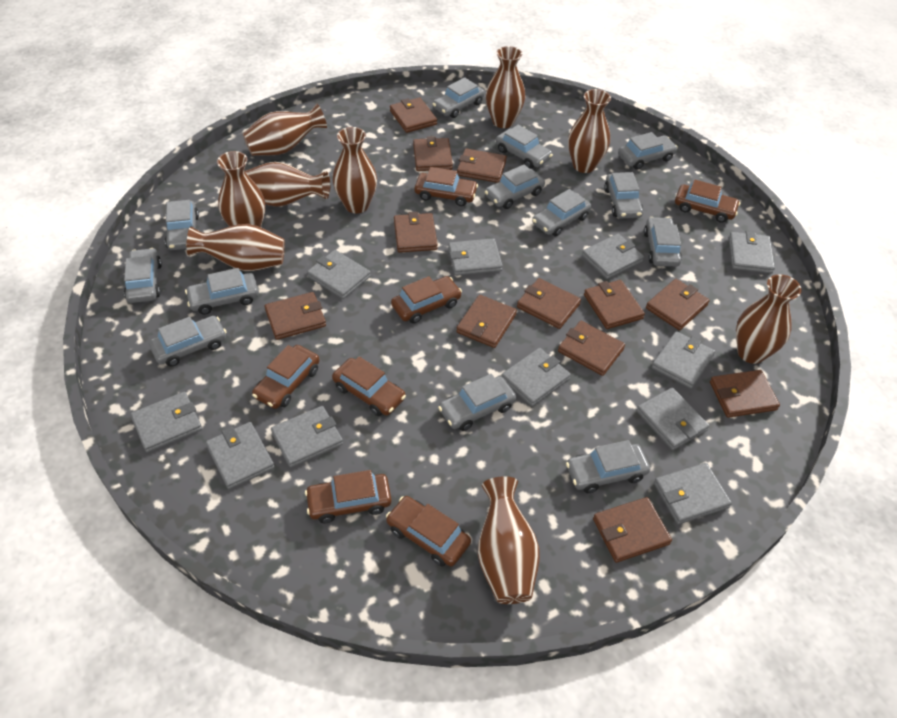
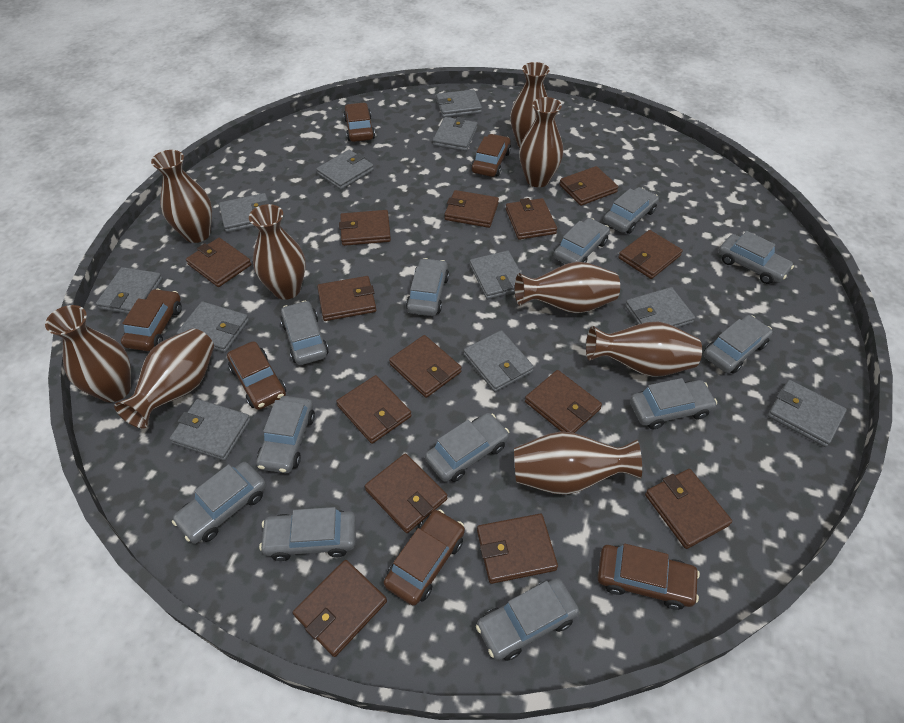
brown car: 7 -> 6
brown wallet: 12 -> 14
grey car: 13 -> 12

